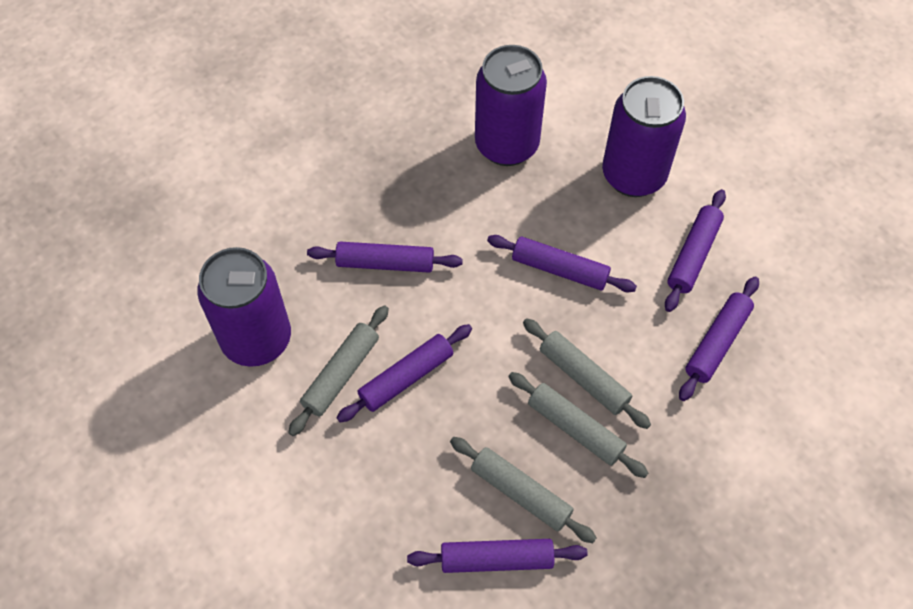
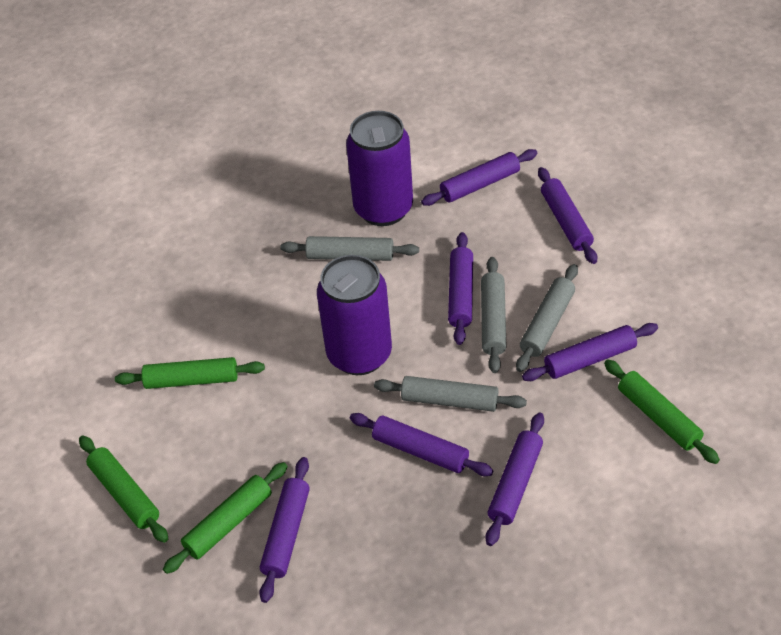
green rolling pin: 0 -> 4
purple can: 3 -> 2
purple rolling pin: 6 -> 7

